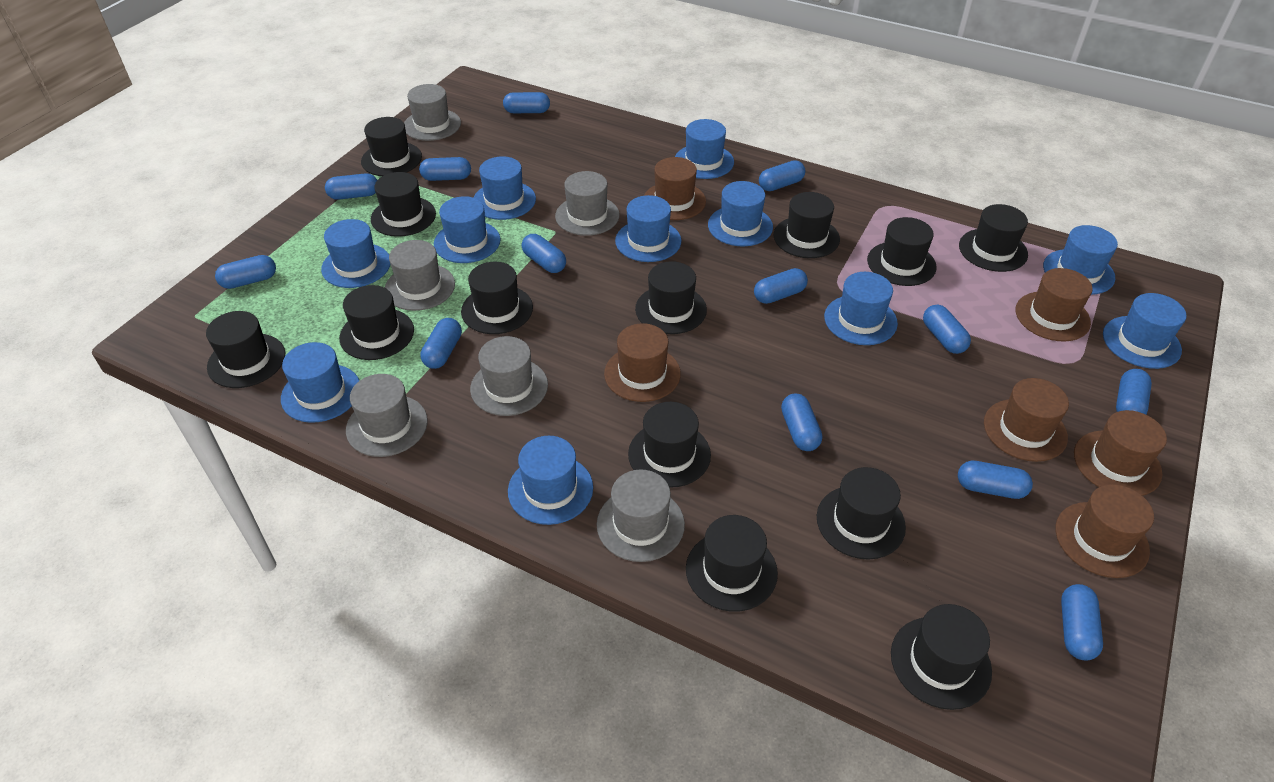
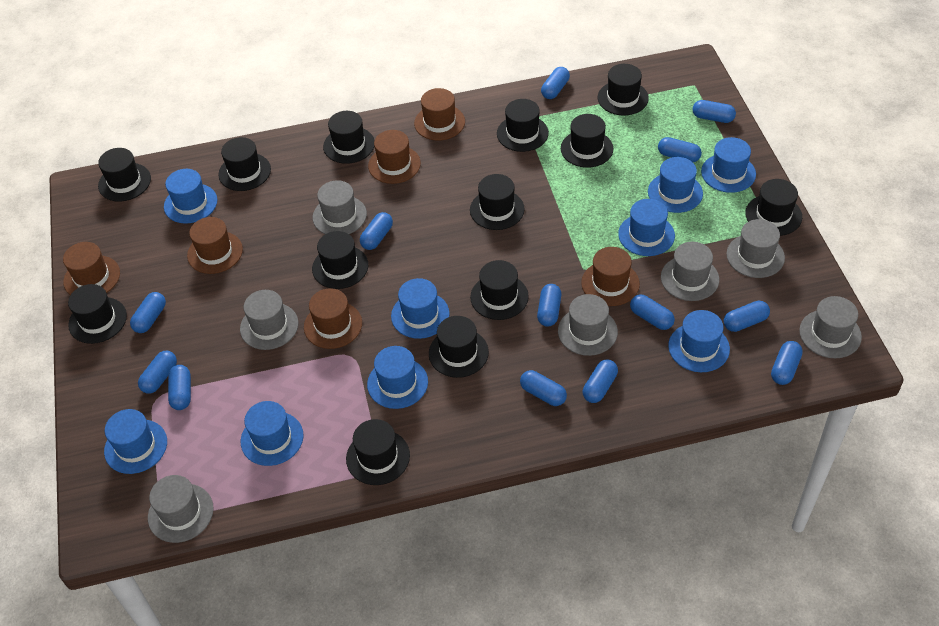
blue hat: 11 -> 9
grey hat: 6 -> 7

